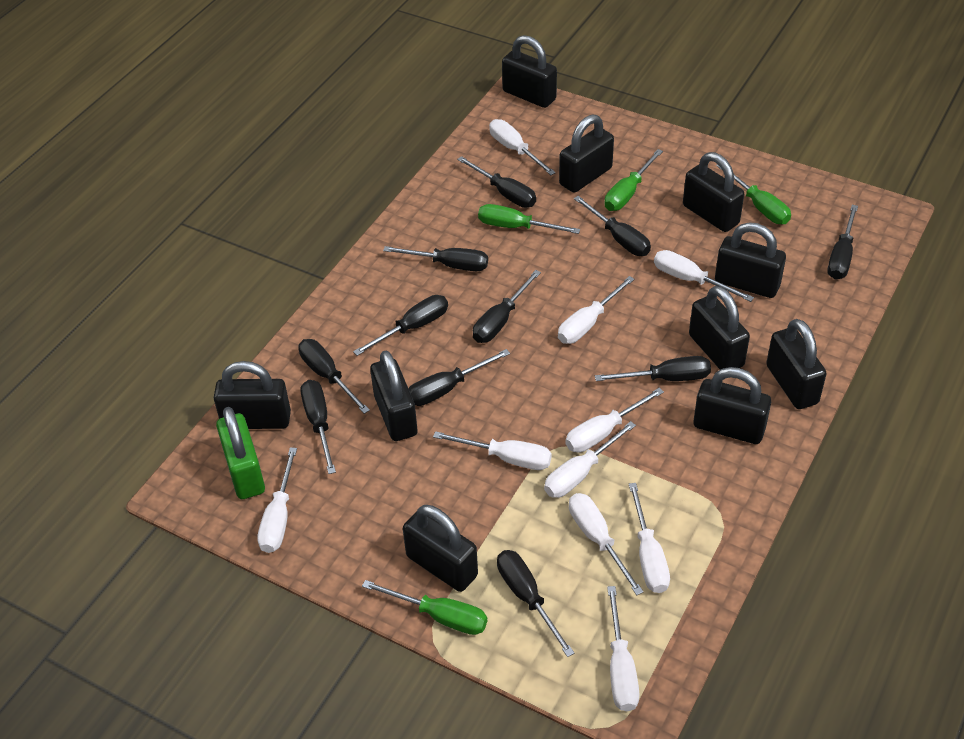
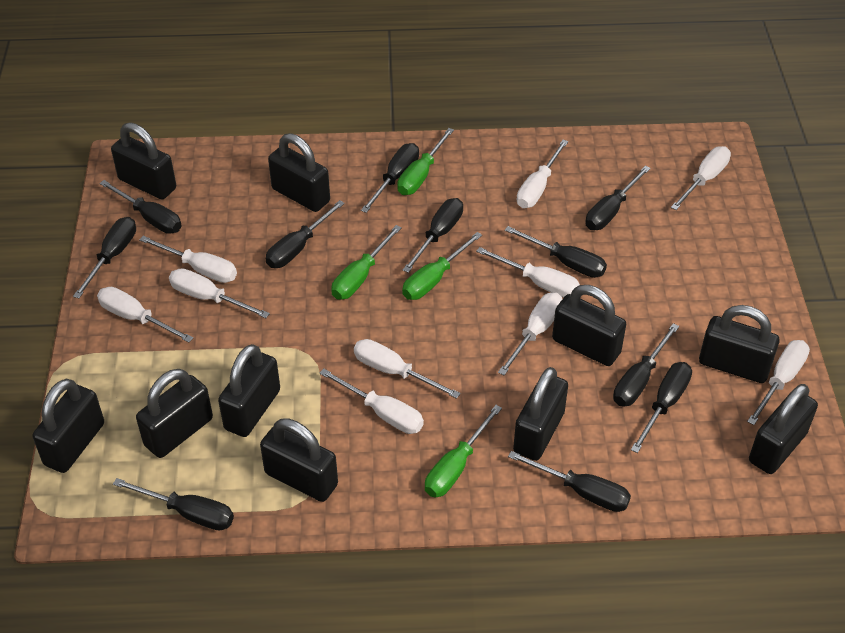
green padlock: 1 -> 0

